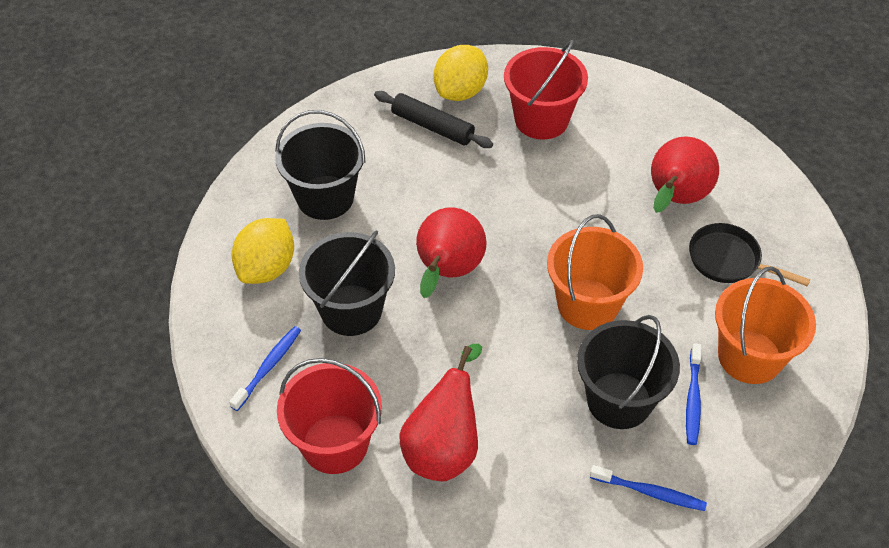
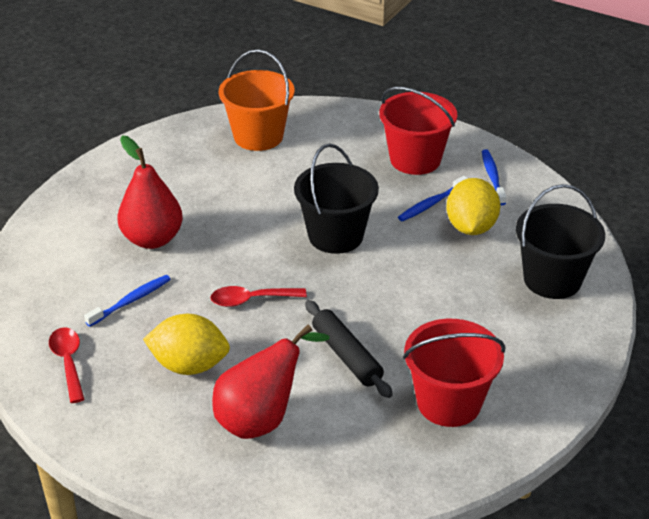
black bucket: 3 -> 2
black pan: 1 -> 0
orange bucket: 2 -> 1
red pear: 3 -> 2
red spoon: 0 -> 2

